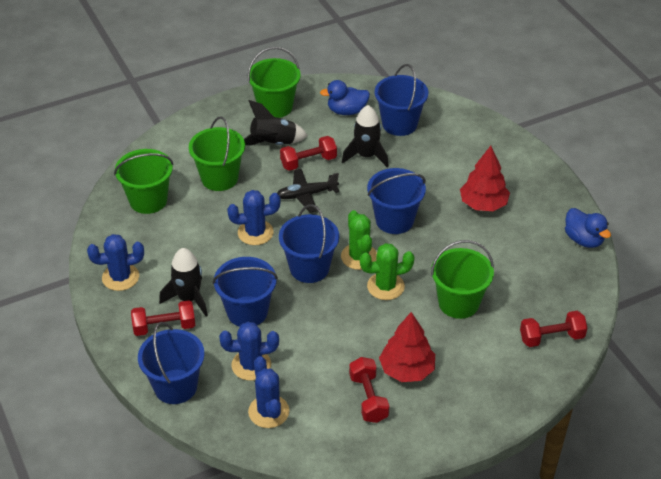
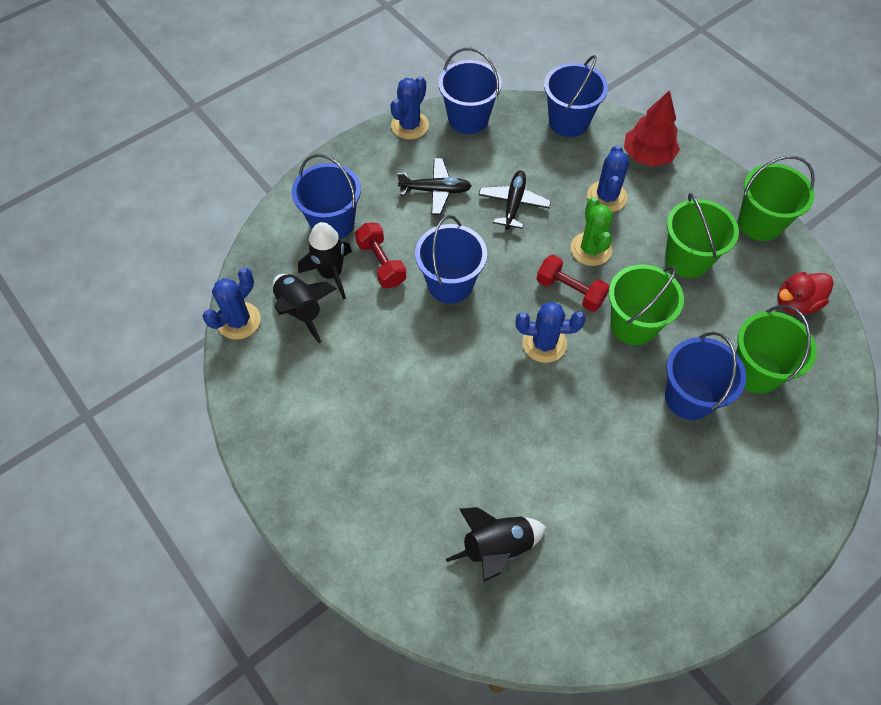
black plane: 1 -> 2
blue duck: 2 -> 0
green cactus: 2 -> 1
red duck: 0 -> 1
red dumbbell: 4 -> 2
red tree: 2 -> 1

